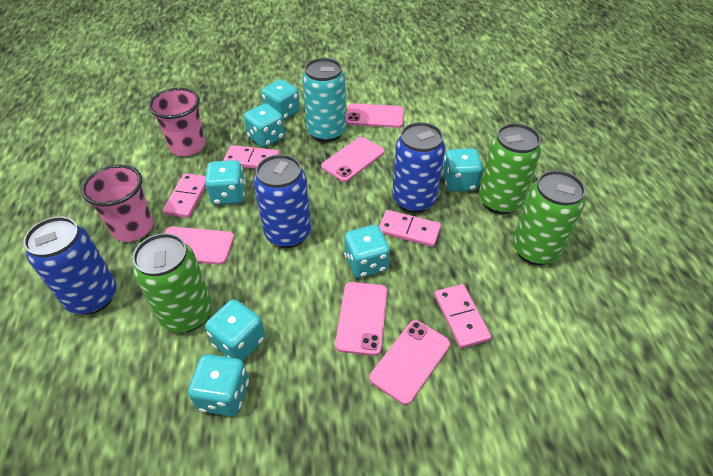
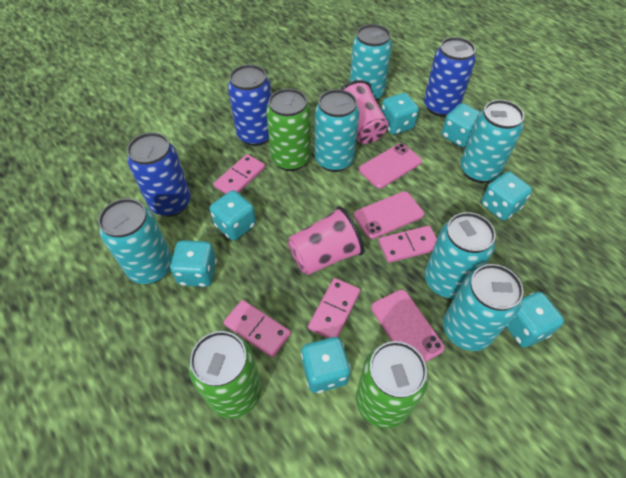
pink phone: 5 -> 3
turquoise can: 1 -> 6

